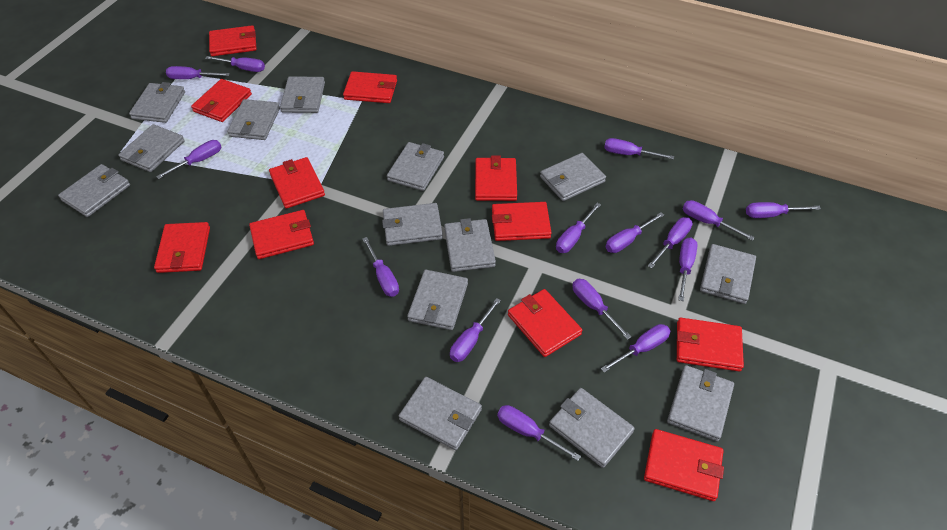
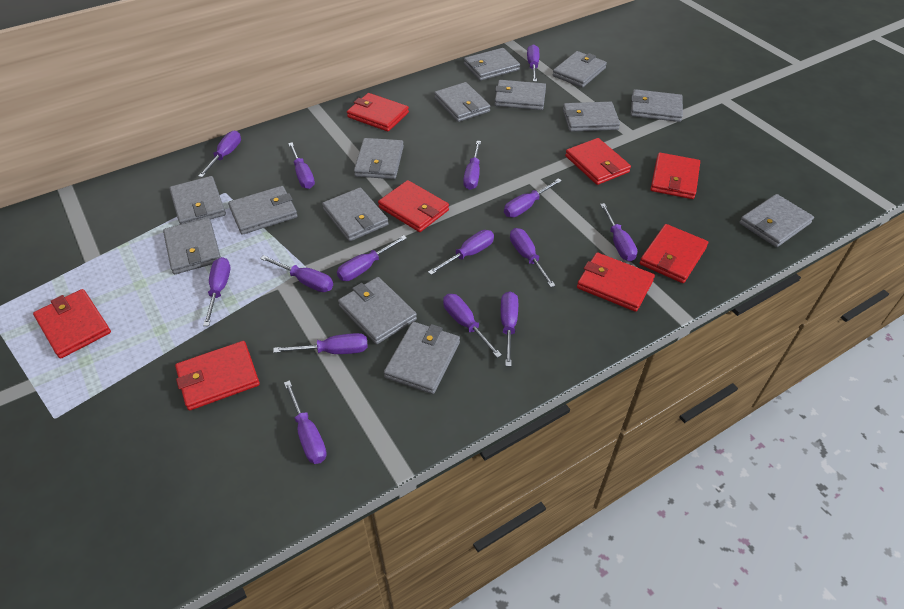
red wallet: 11 -> 8

